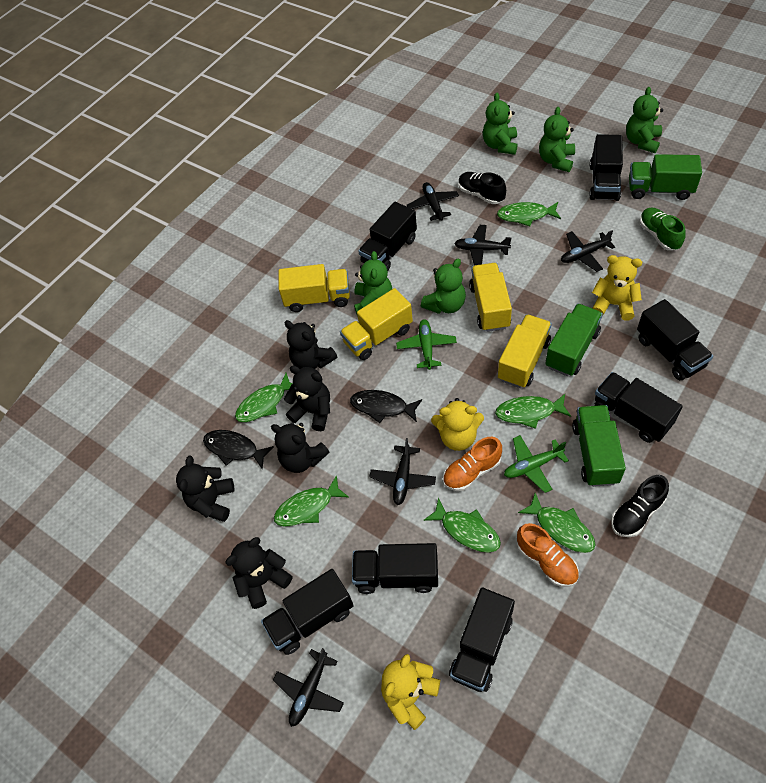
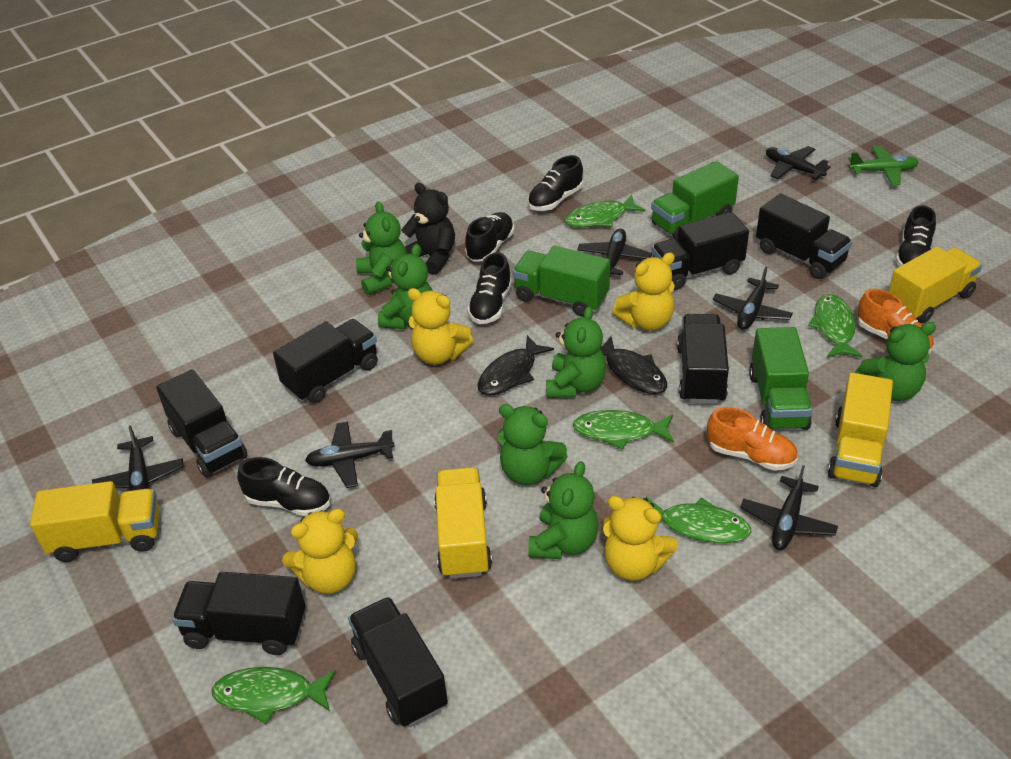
black plane: 5 -> 6
black shoe: 2 -> 5
black teddy bear: 5 -> 1
green fish: 6 -> 5
green plane: 2 -> 1
green shoe: 1 -> 0
green teddy bear: 5 -> 6
yellow teddy bear: 3 -> 4

